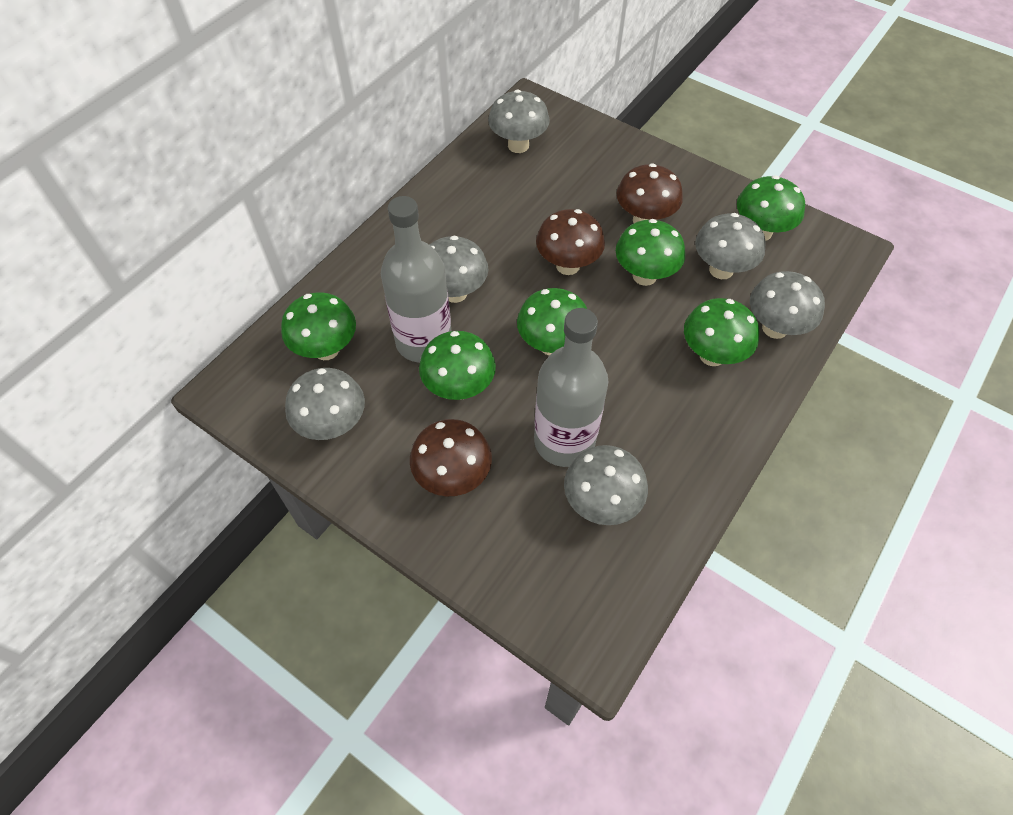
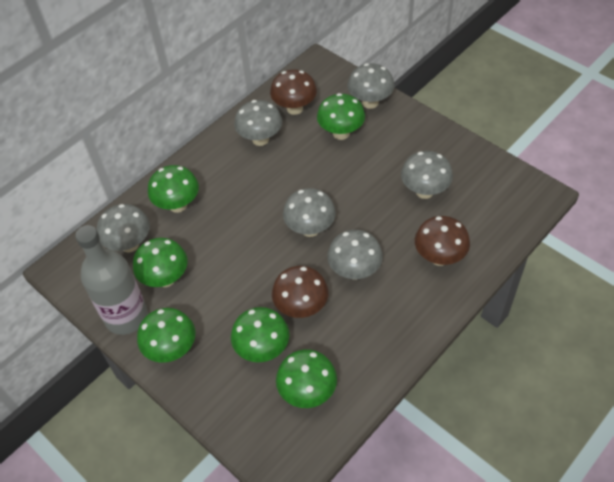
grey bottle: 2 -> 1

